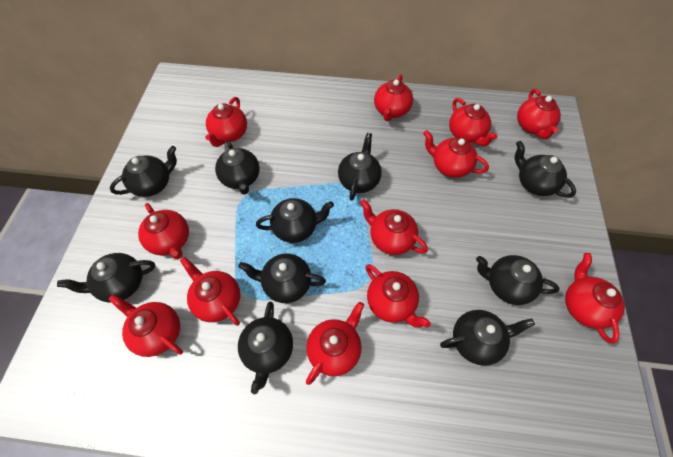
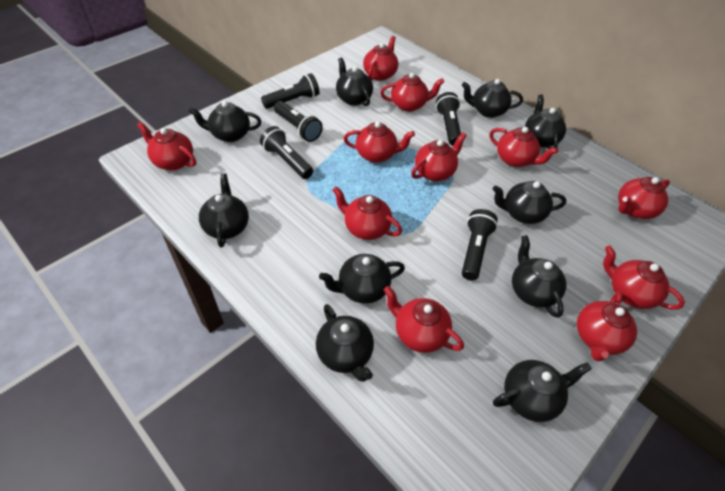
black flashlight: 0 -> 5
red teapot: 12 -> 11

